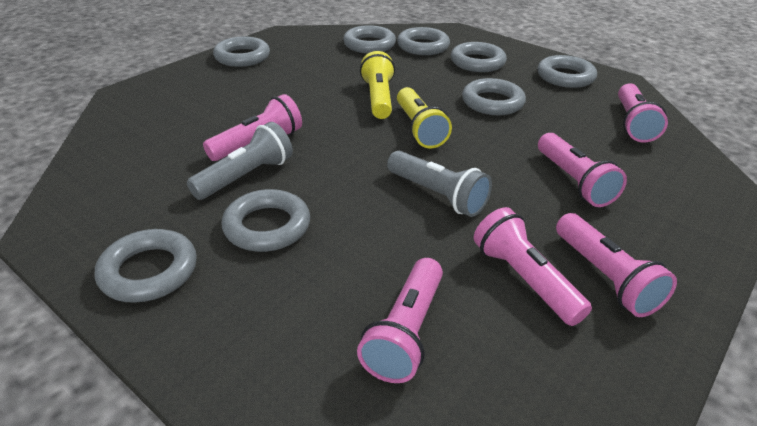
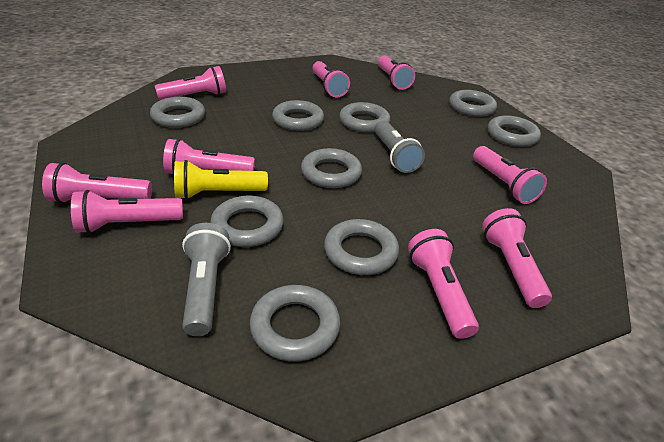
grey ring: 8 -> 9
pink flashlight: 6 -> 9
yellow flashlight: 2 -> 1

